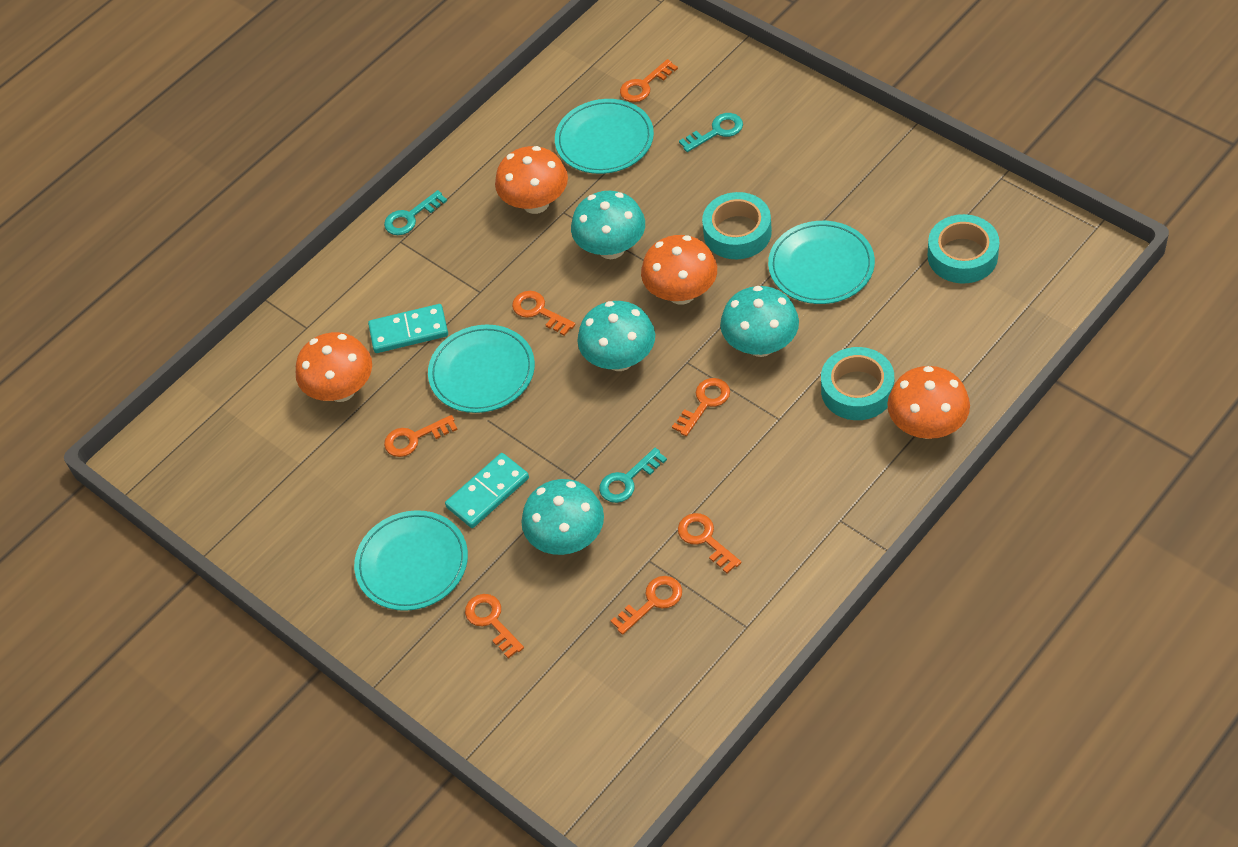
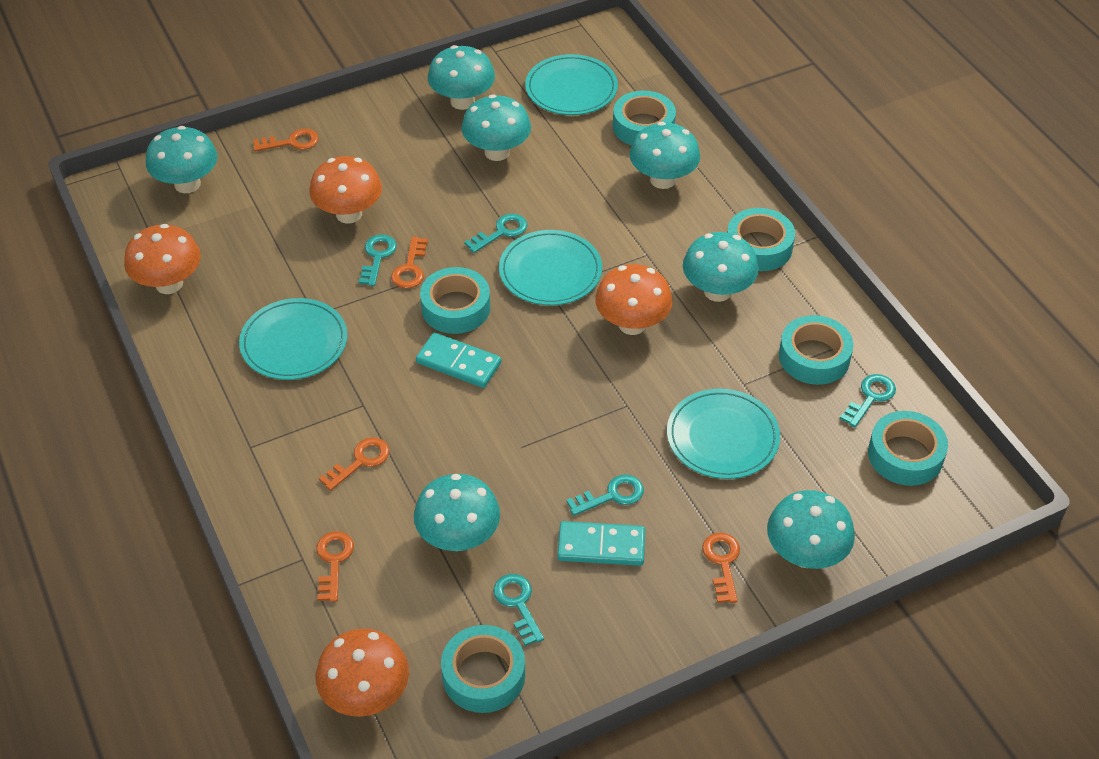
orange key: 7 -> 5
turquoise key: 3 -> 5
turquoise mushroom: 4 -> 7
turquoise tape: 3 -> 6

